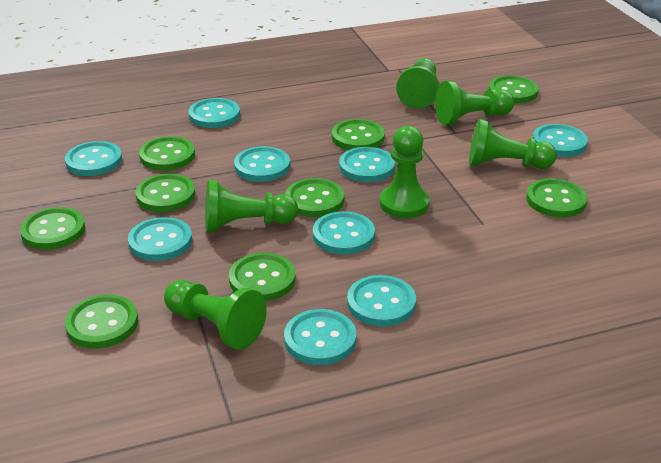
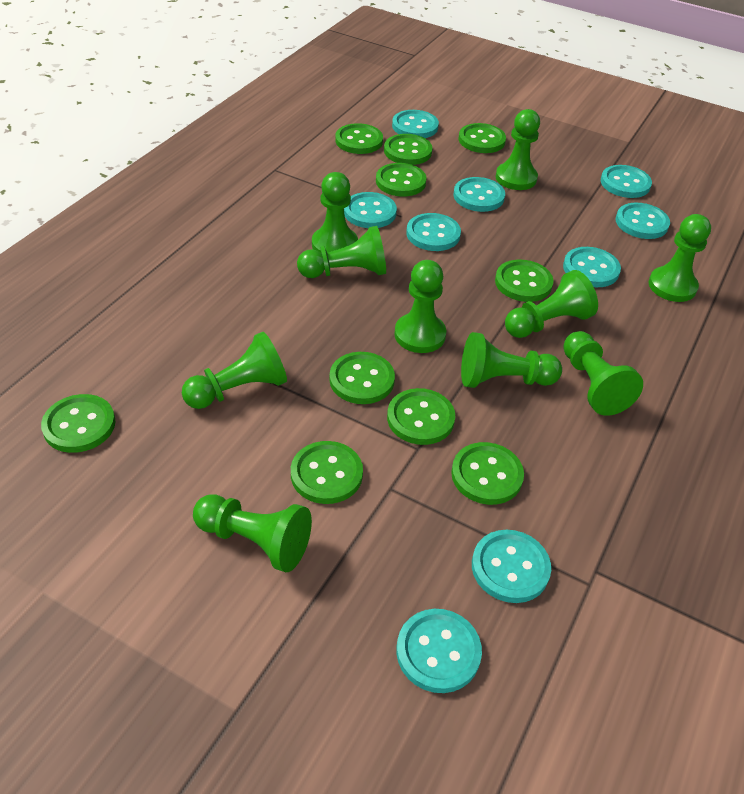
green button: 9 -> 10
green pawn: 6 -> 10

